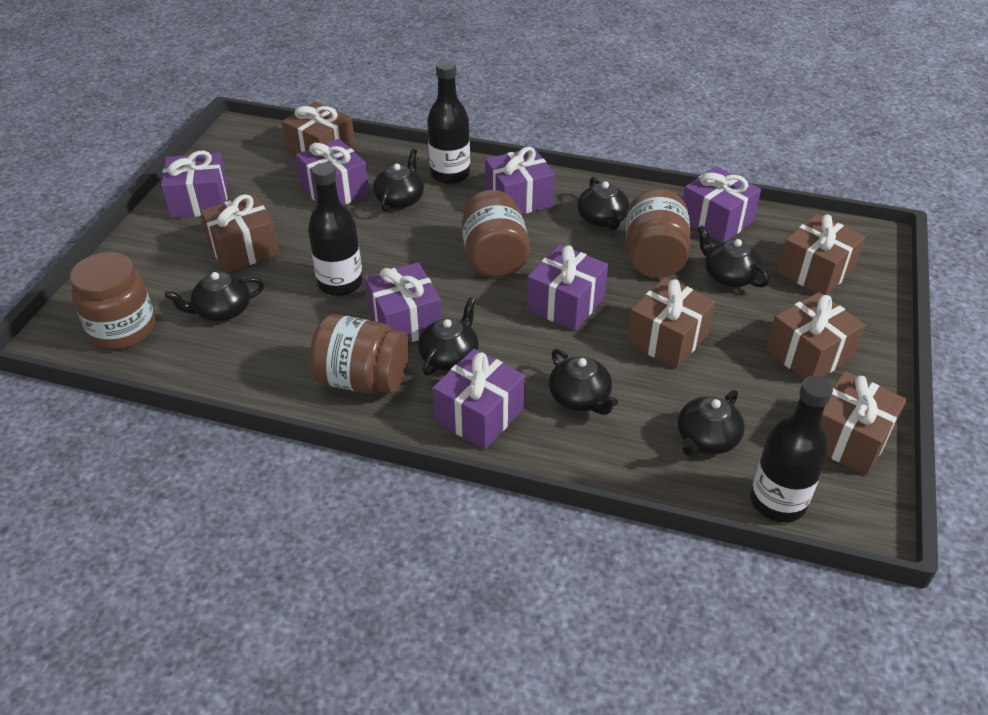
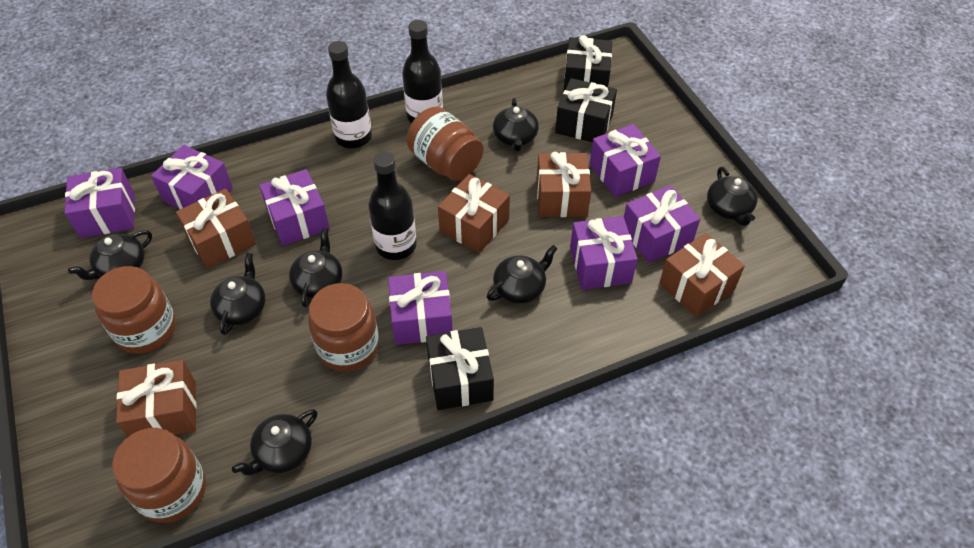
black gift: 0 -> 3
brown gift: 6 -> 5

